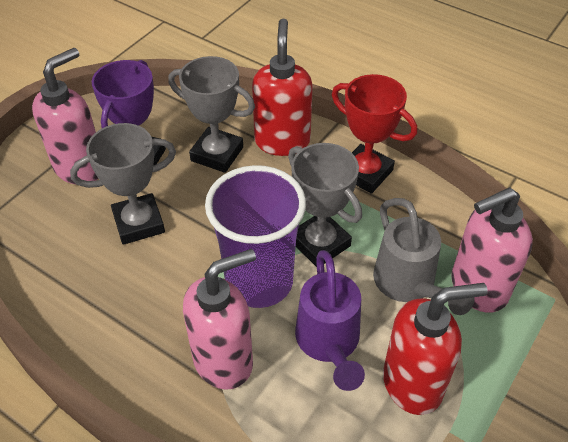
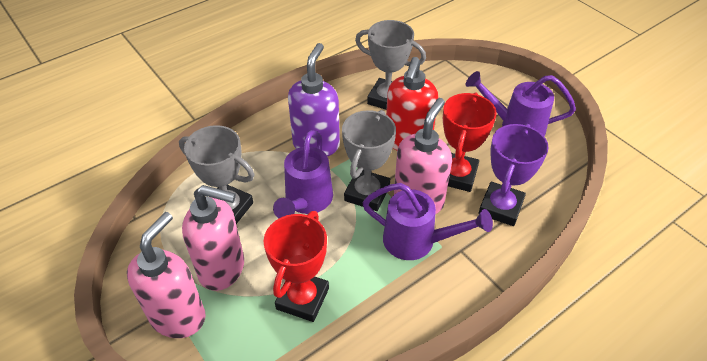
grey watering can: 1 -> 0
purple cup: 1 -> 0
purple soap dispenser: 0 -> 1
purple watering can: 1 -> 3
red soap dispenser: 2 -> 1
red trophy: 1 -> 2

